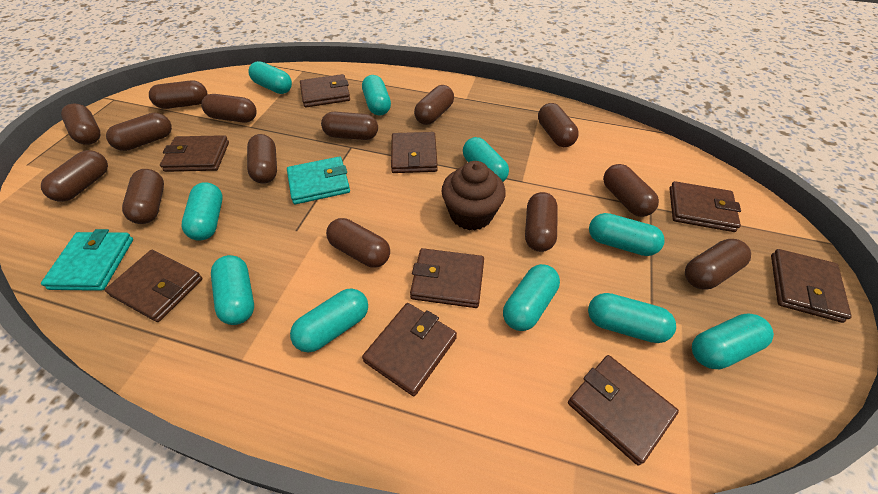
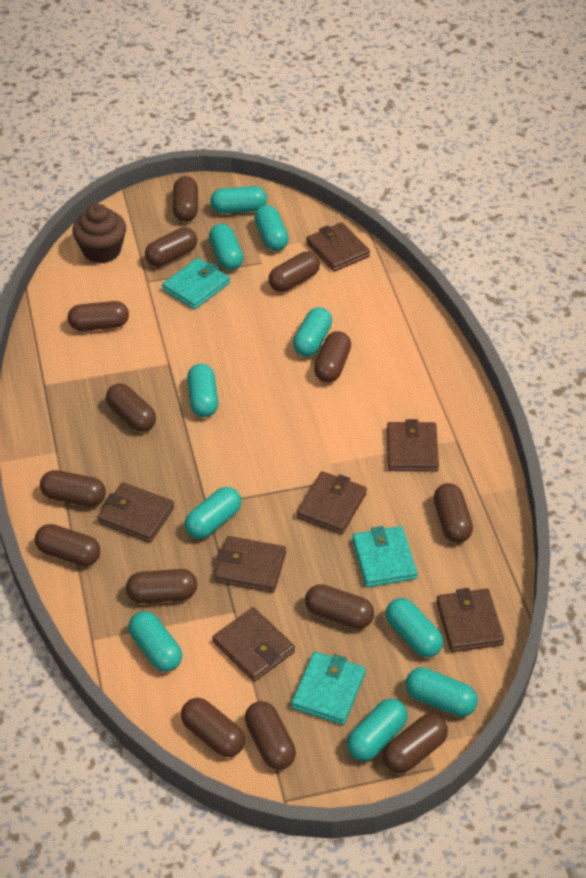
brown wallet: 9 -> 7
turquoise wallet: 2 -> 3

